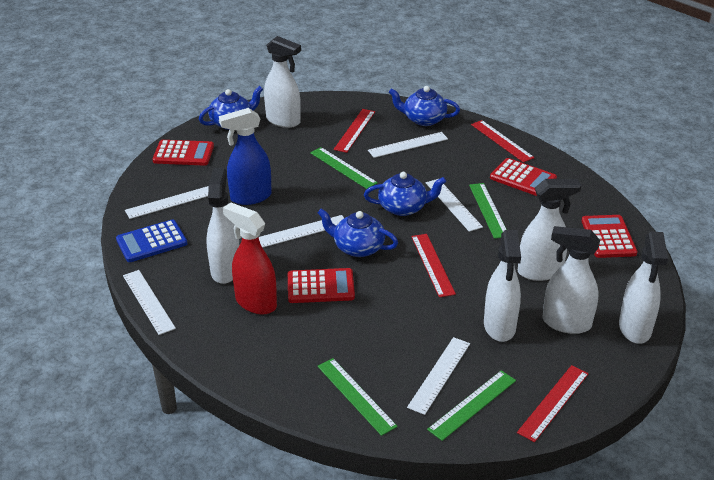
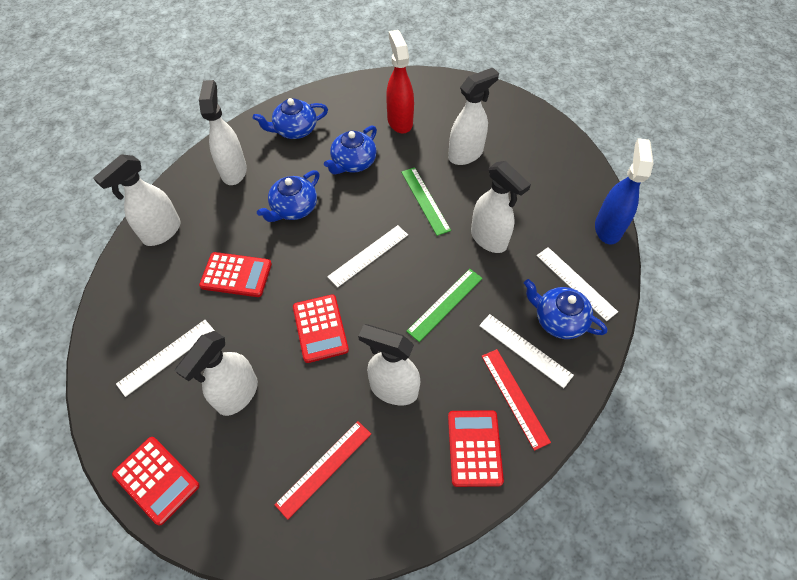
blue calculator: 1 -> 0
green ruler: 4 -> 2
red ruler: 4 -> 2
white ruler: 6 -> 4

